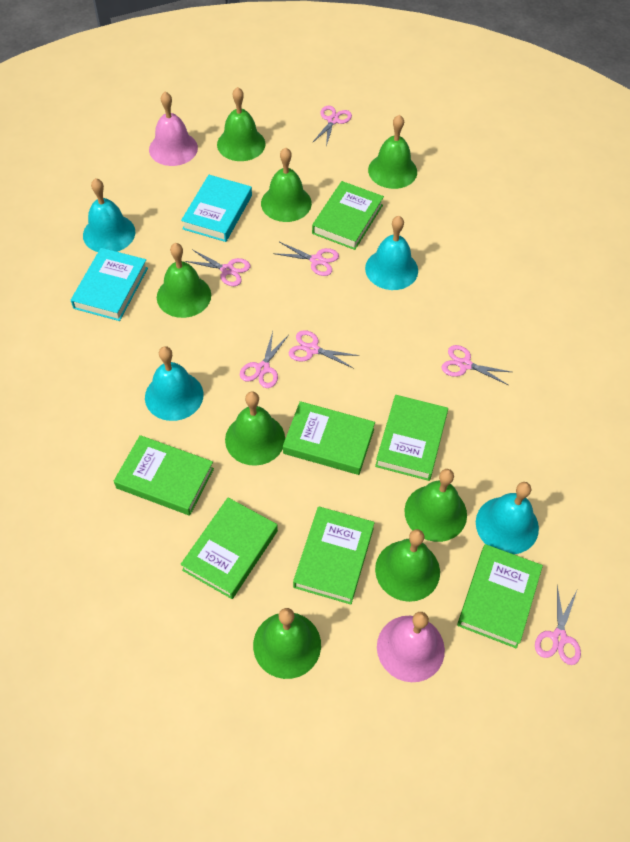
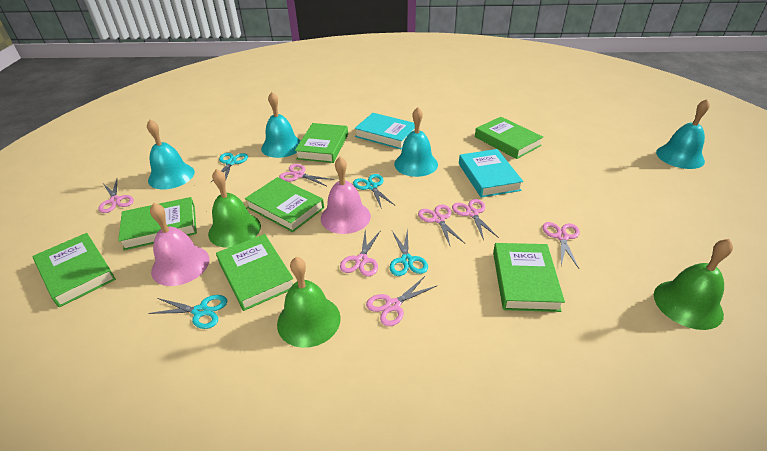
green bell: 8 -> 3
turquoise scissors: 0 -> 4

